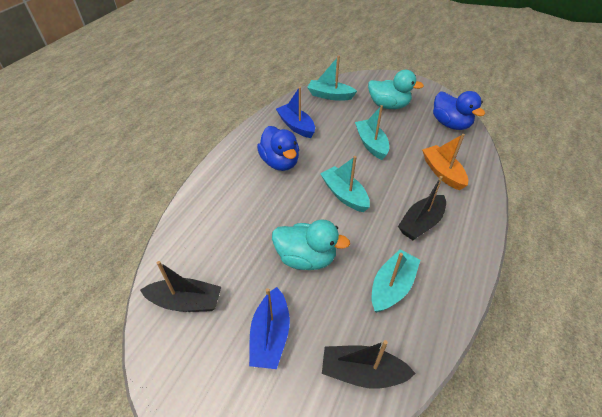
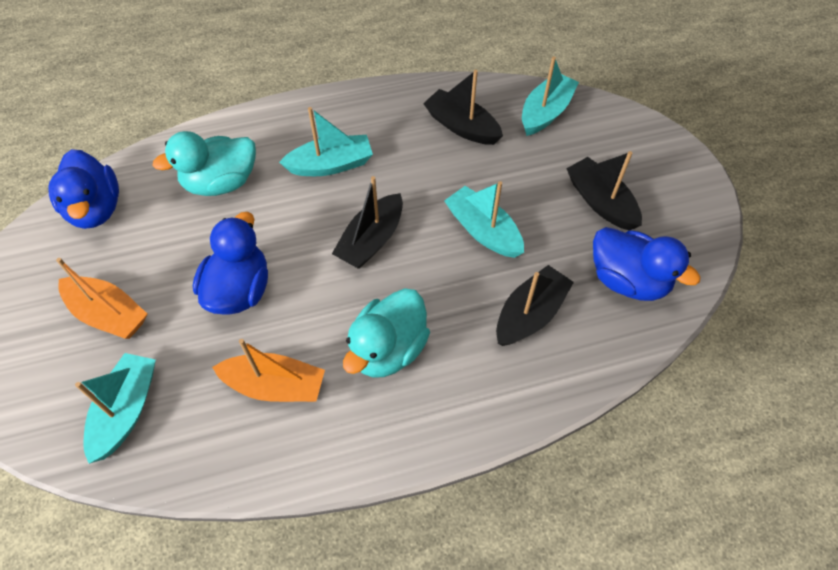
black boat: 3 -> 4
blue boat: 2 -> 0
blue duck: 2 -> 3
orange boat: 1 -> 2

